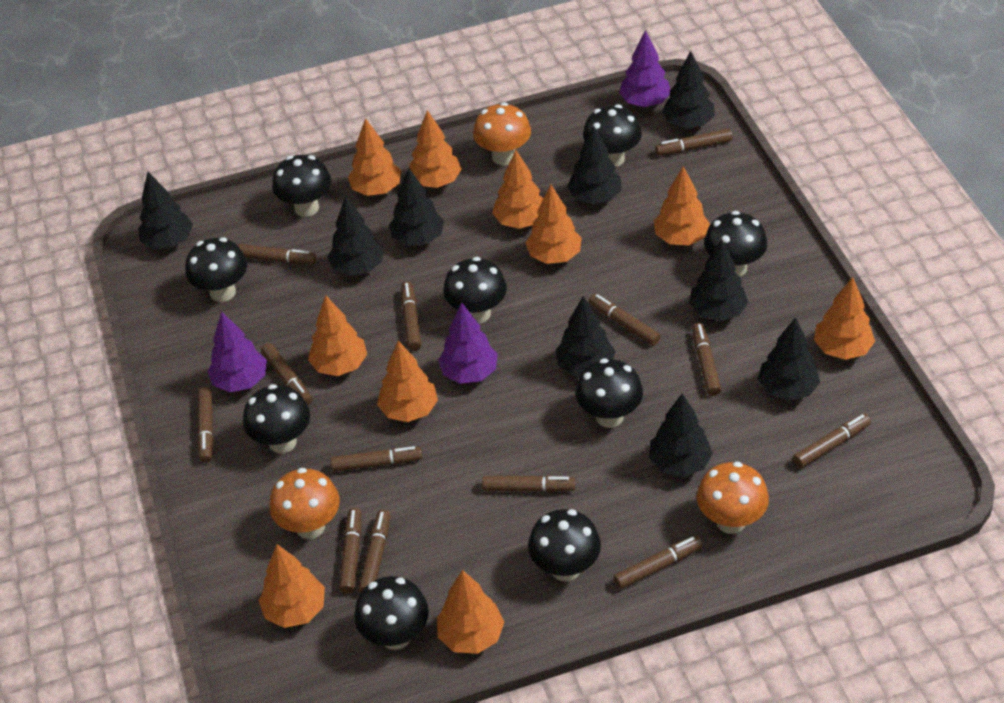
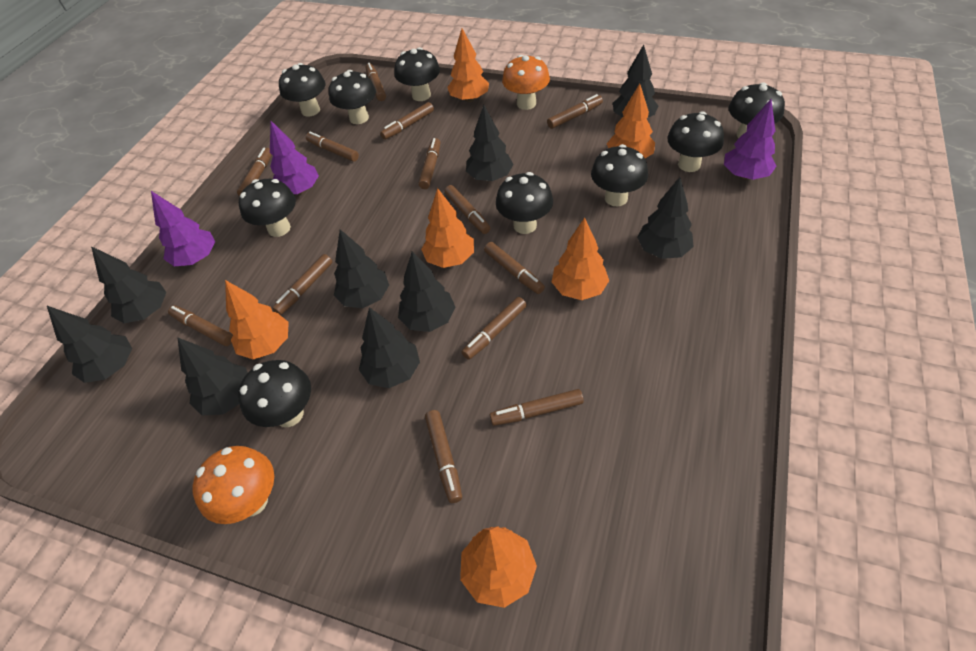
orange mushroom: 3 -> 2
orange tree: 10 -> 6

